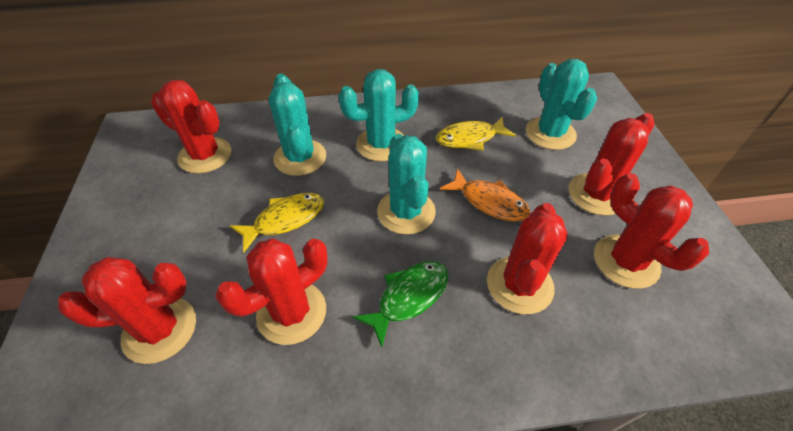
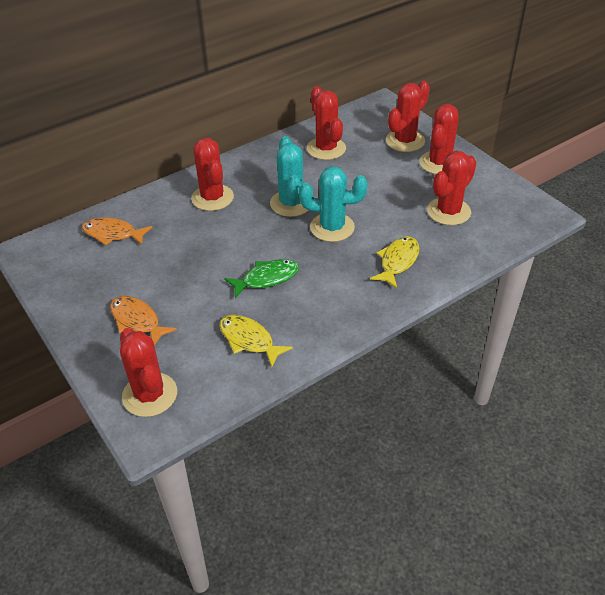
orange fish: 1 -> 2
turquoise cactus: 4 -> 2

